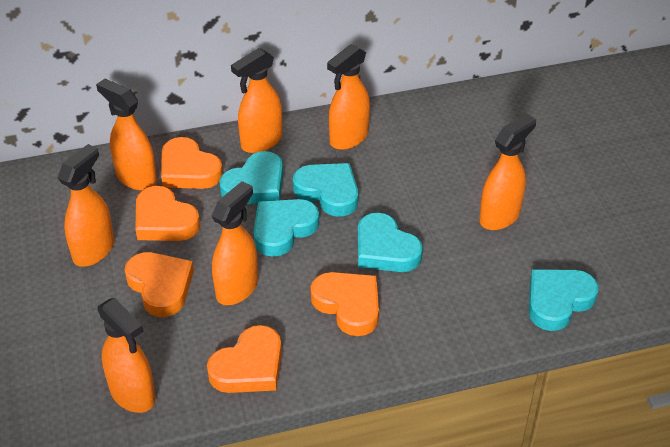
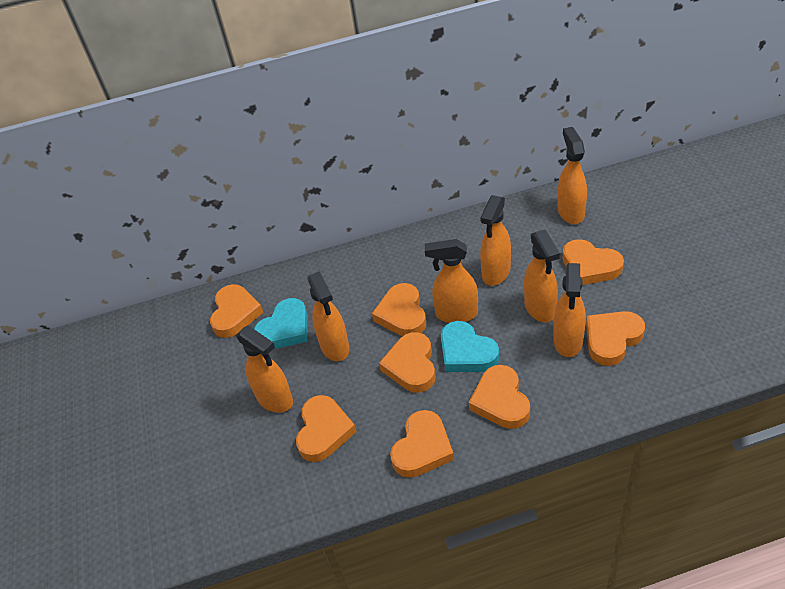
orange heart: 5 -> 8
turquoise heart: 5 -> 2

